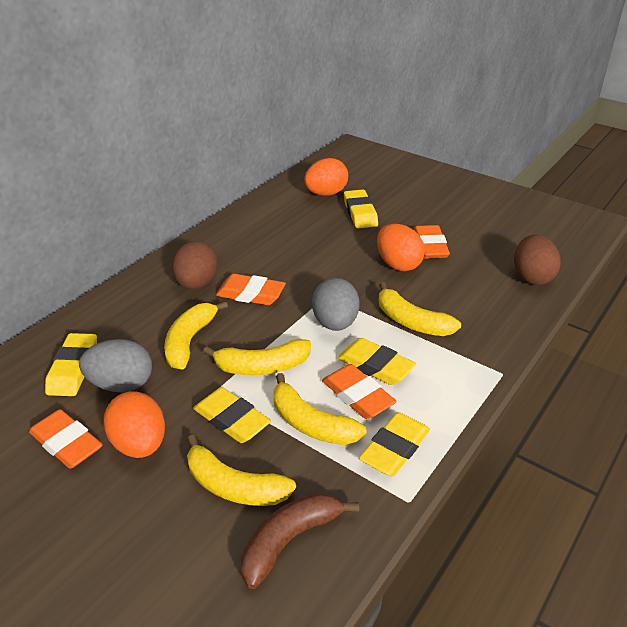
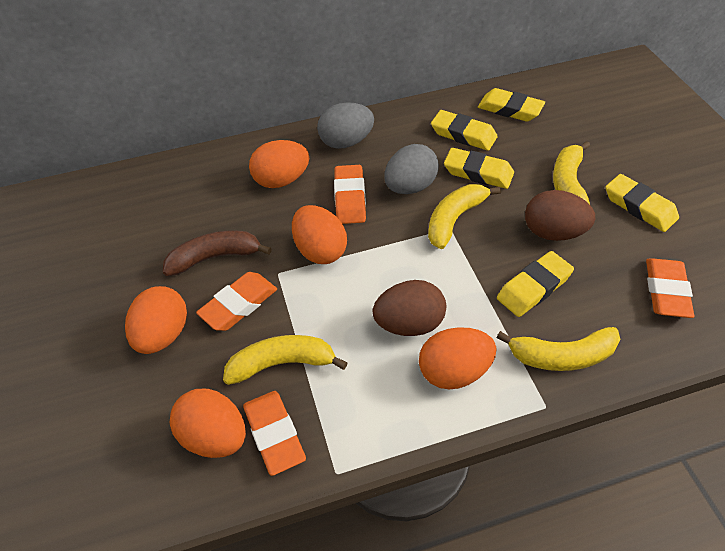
orange egg: 3 -> 5
yellow banana: 5 -> 4

